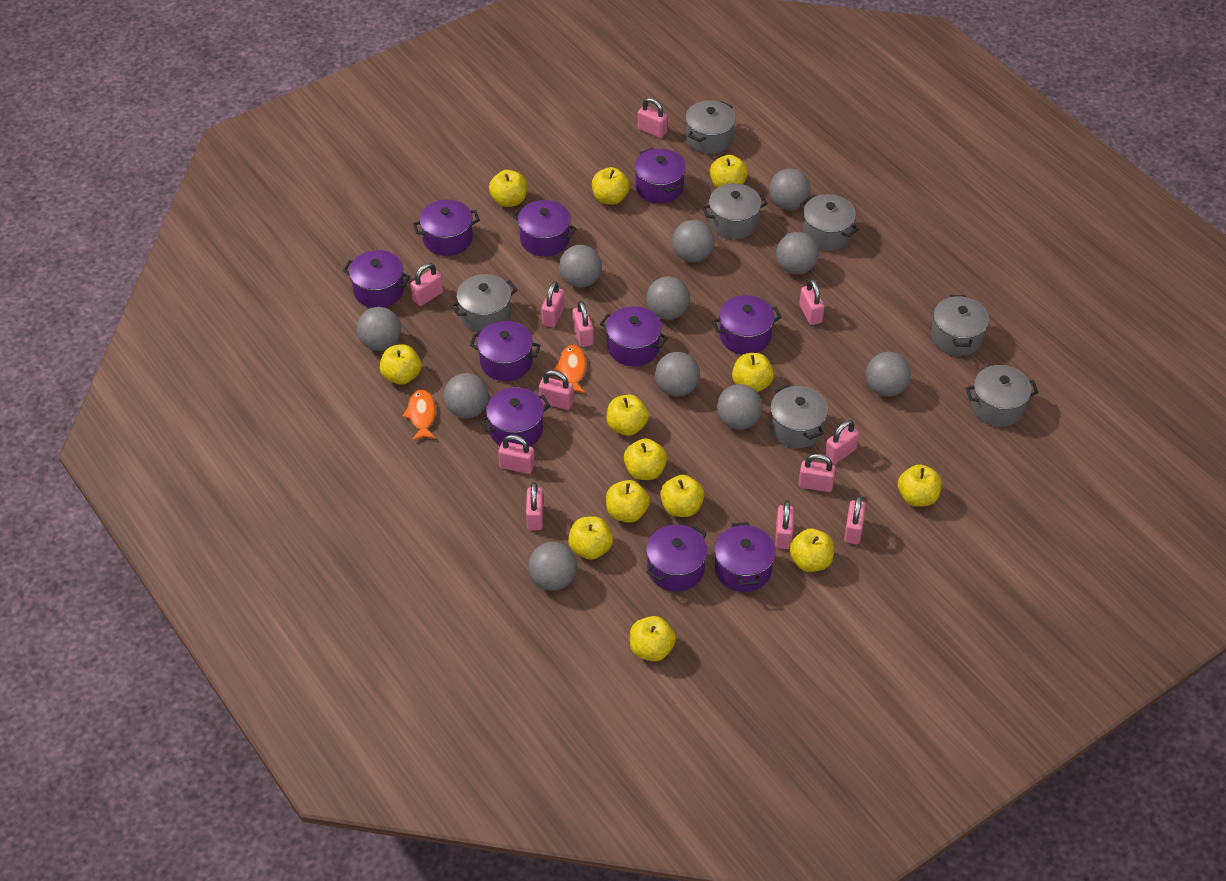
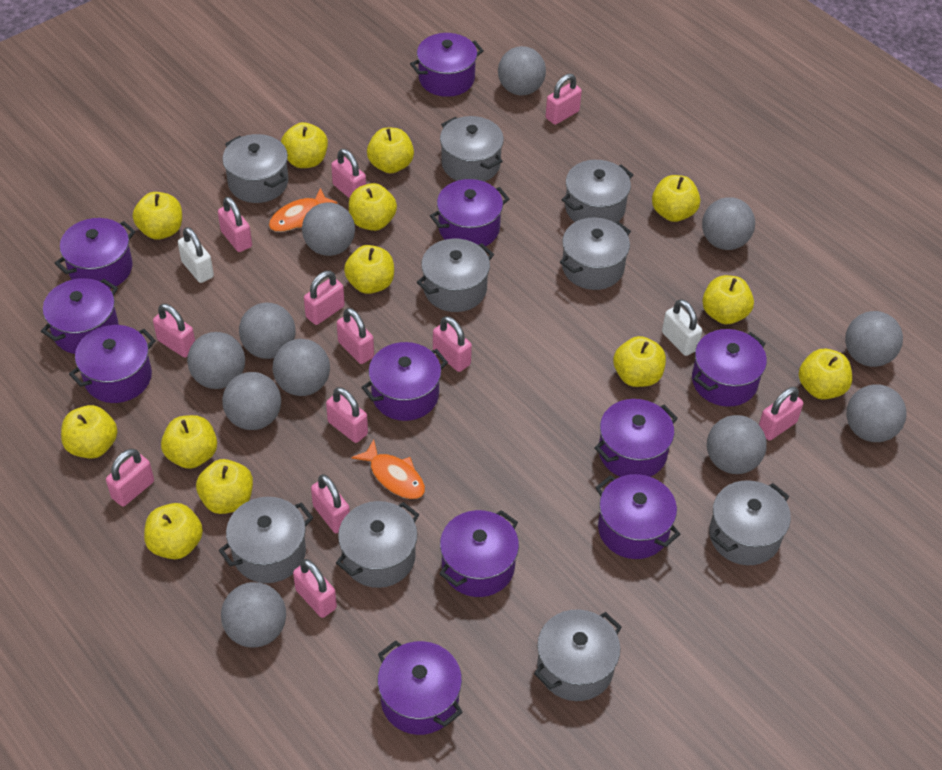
grey pot: 7 -> 9
purple pot: 10 -> 11
white padlock: 0 -> 2

